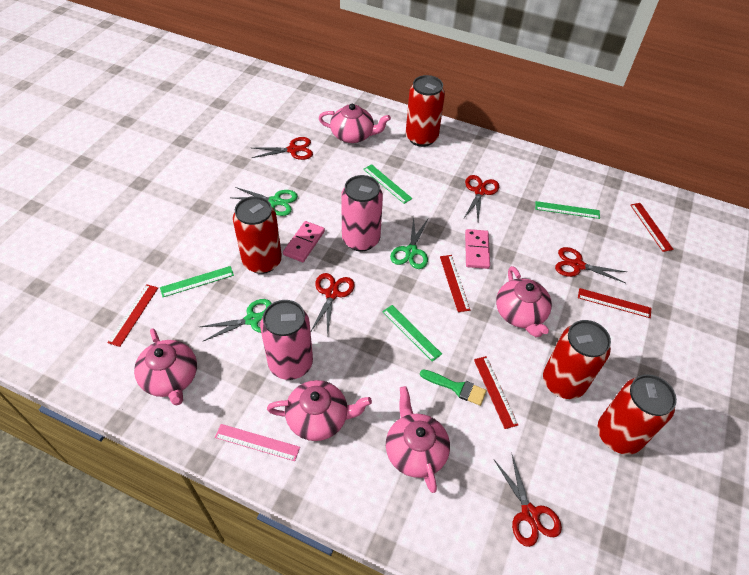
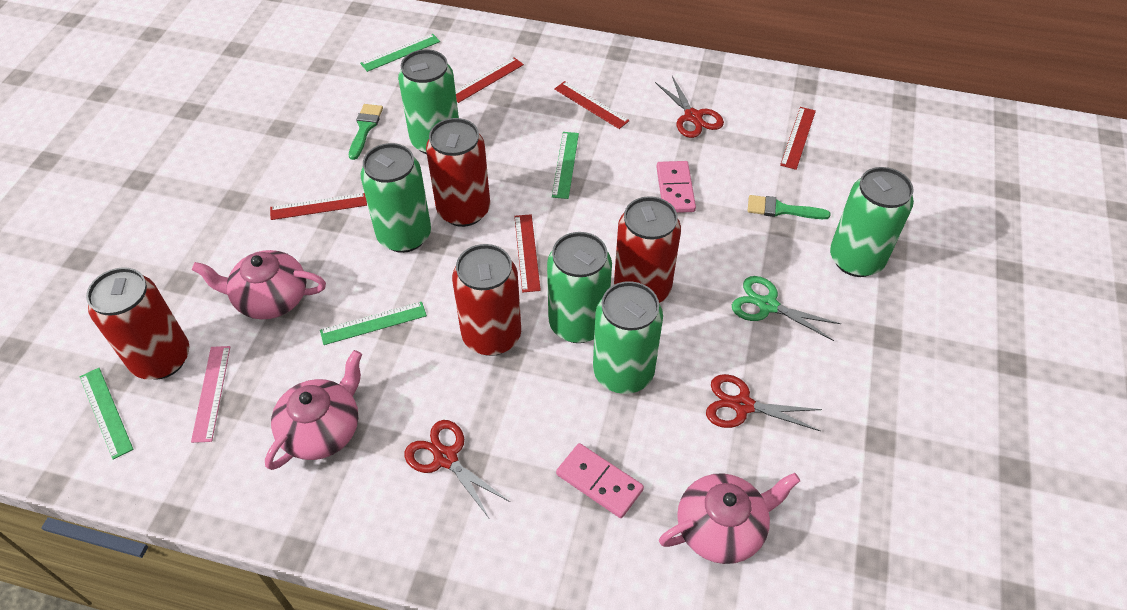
green brush: 1 -> 2
green can: 0 -> 5
green scissors: 3 -> 1
pink can: 2 -> 0
pink teapot: 5 -> 3
red scissors: 5 -> 3

